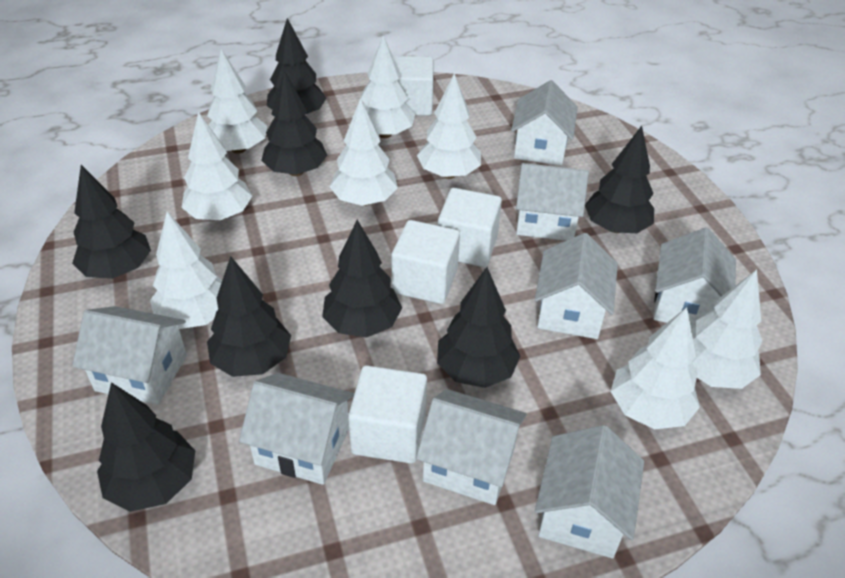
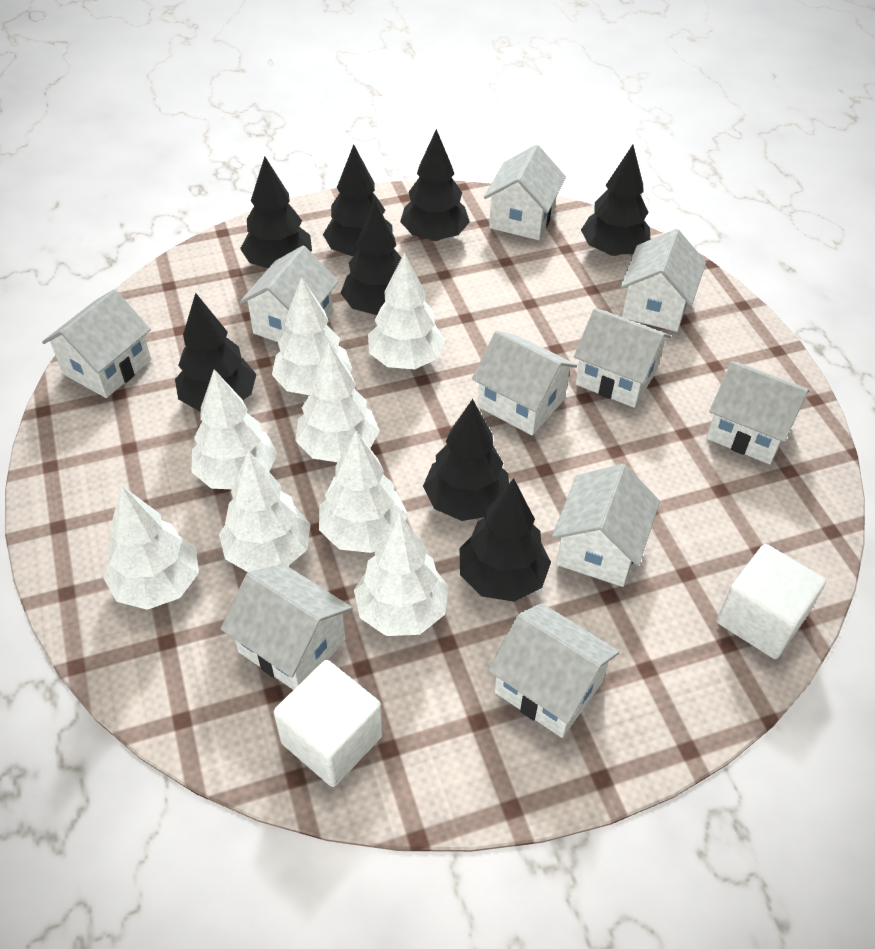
white cube: 4 -> 2
white house: 8 -> 10

